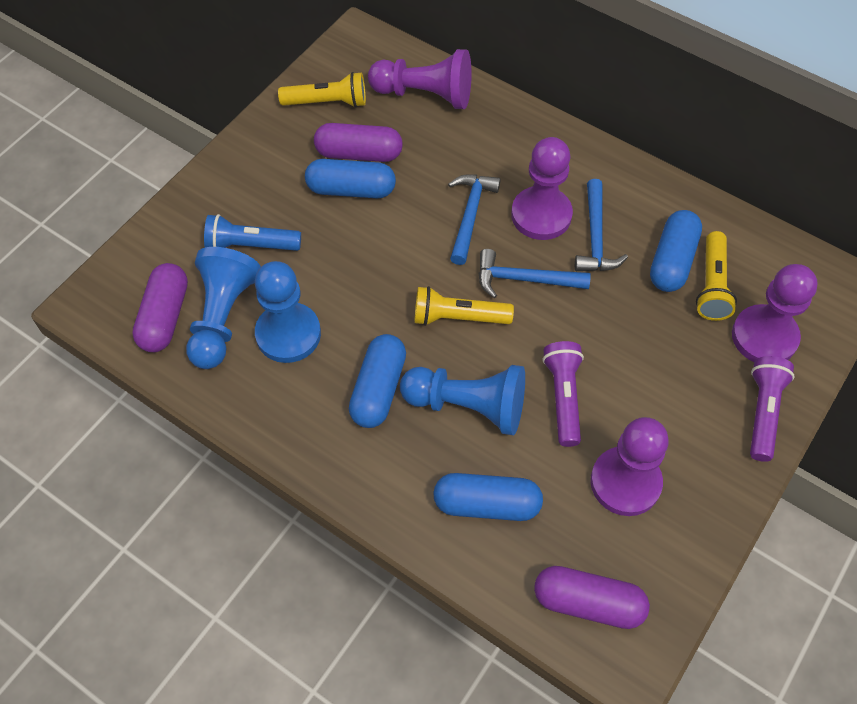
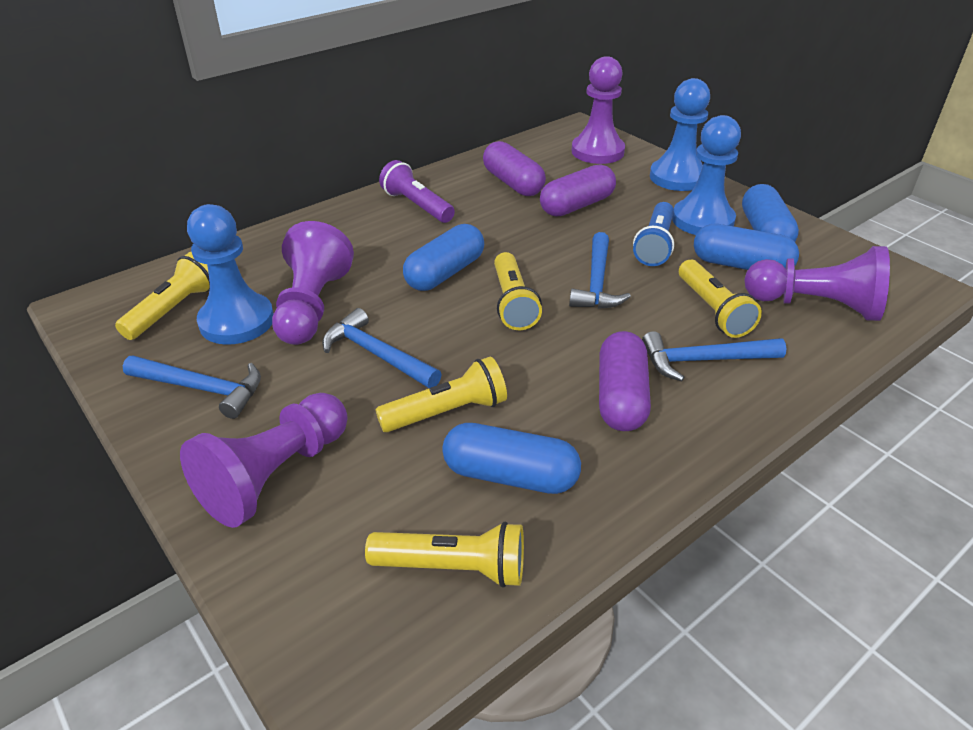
blue hammer: 3 -> 4
purple flashlight: 2 -> 1
yellow flashlight: 3 -> 5

